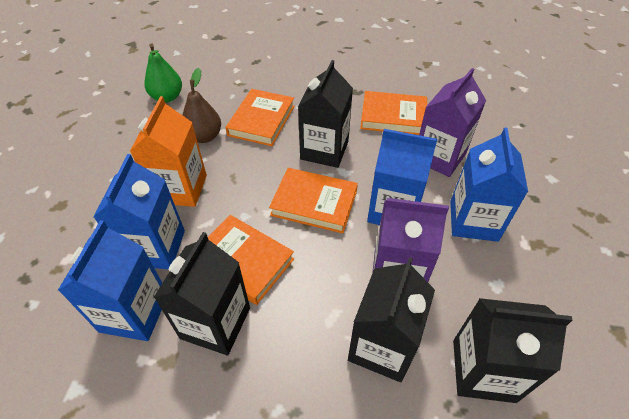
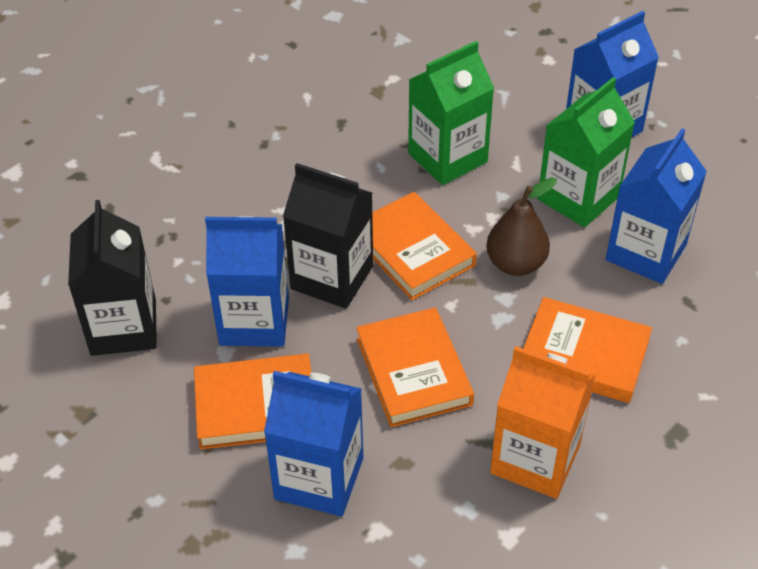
black carton: 4 -> 2
green carton: 0 -> 2
green pear: 1 -> 0
purple carton: 2 -> 0

